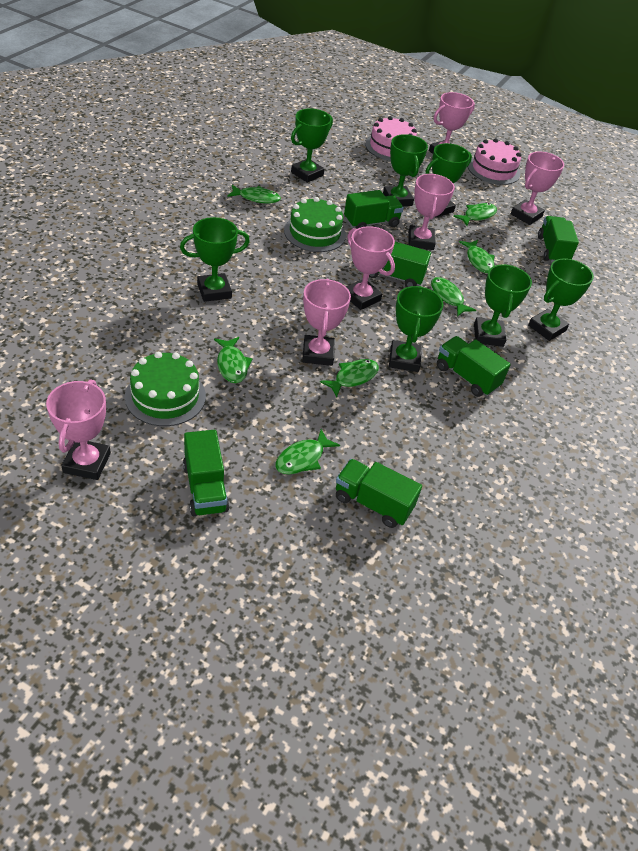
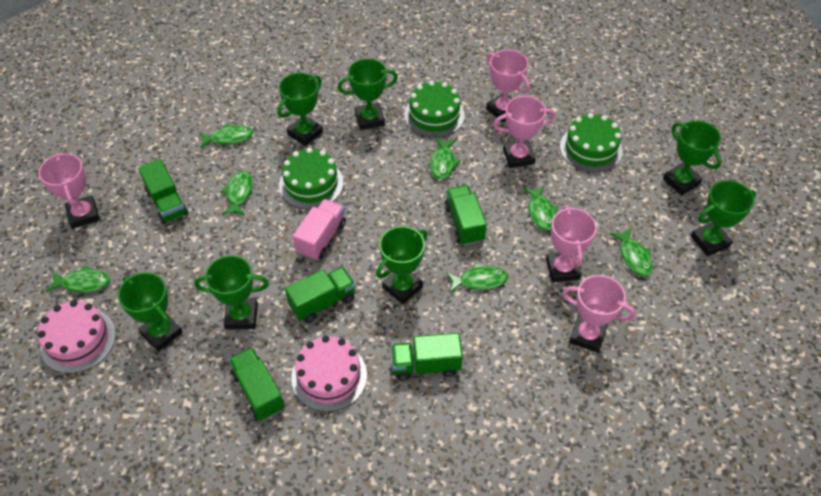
green cake: 2 -> 3
green truck: 6 -> 5
pink trophy: 6 -> 5
pink truck: 0 -> 1

